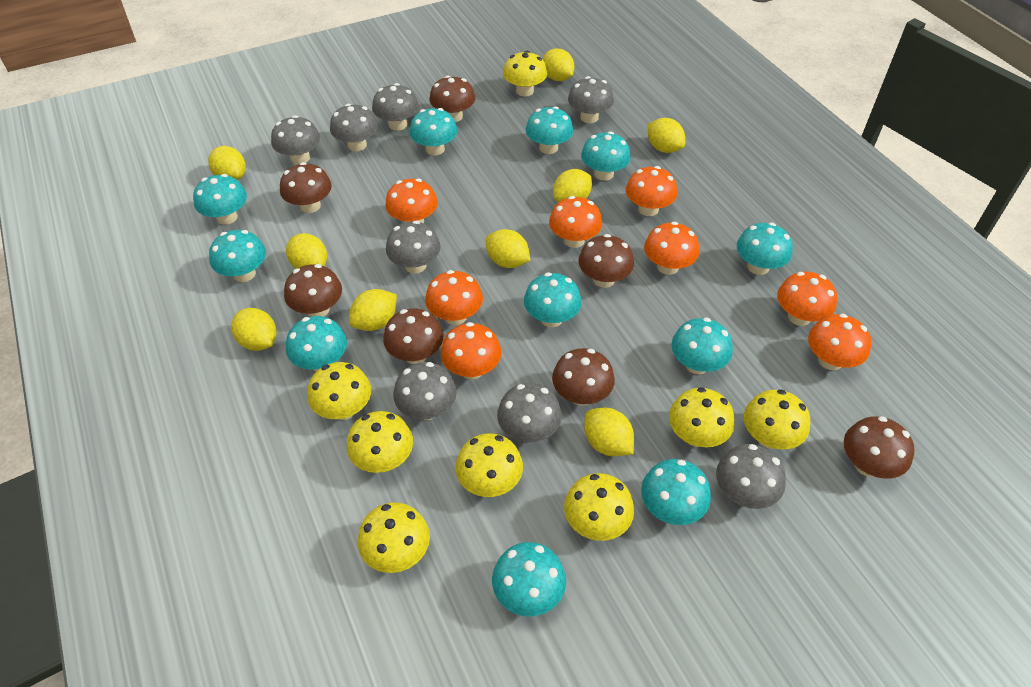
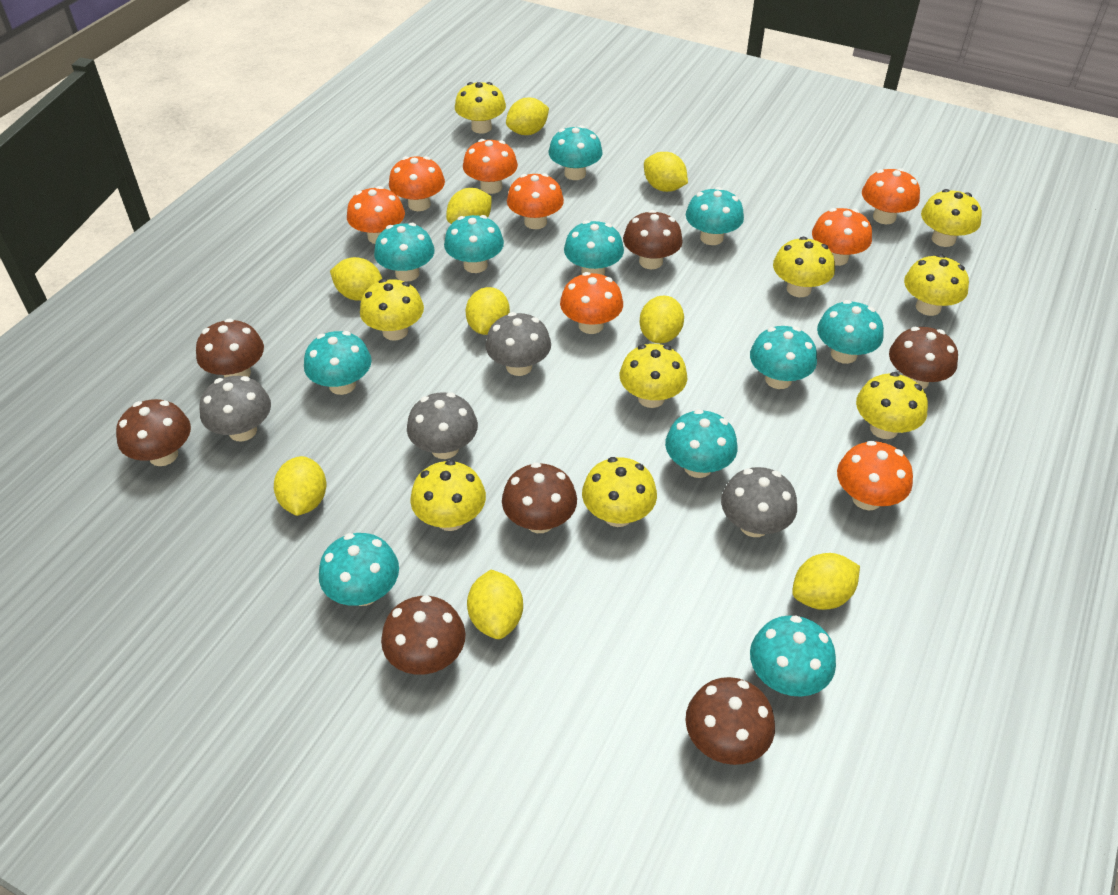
grey mushroom: 8 -> 4
yellow mushroom: 8 -> 9

